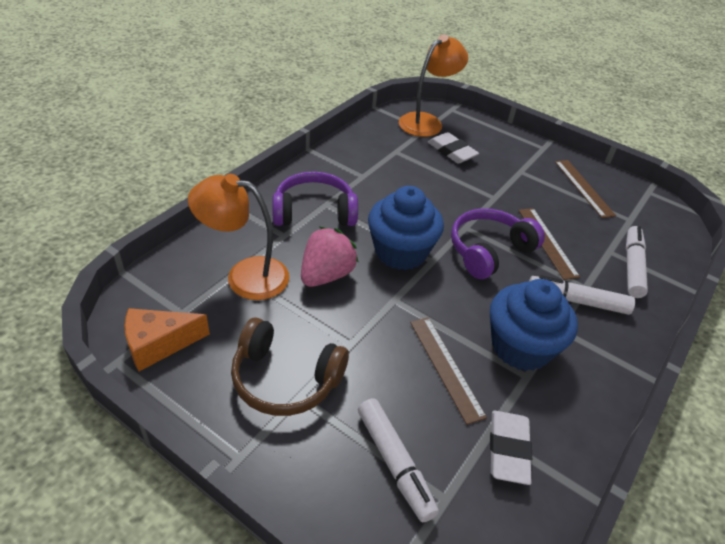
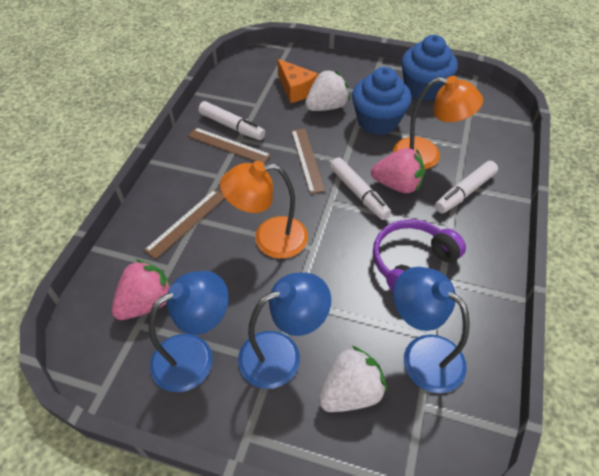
blue lamp: 0 -> 3
brown headphones: 1 -> 0
pink strawberry: 1 -> 2
purple headphones: 2 -> 1
white eraser: 2 -> 0
white strawberry: 0 -> 2

